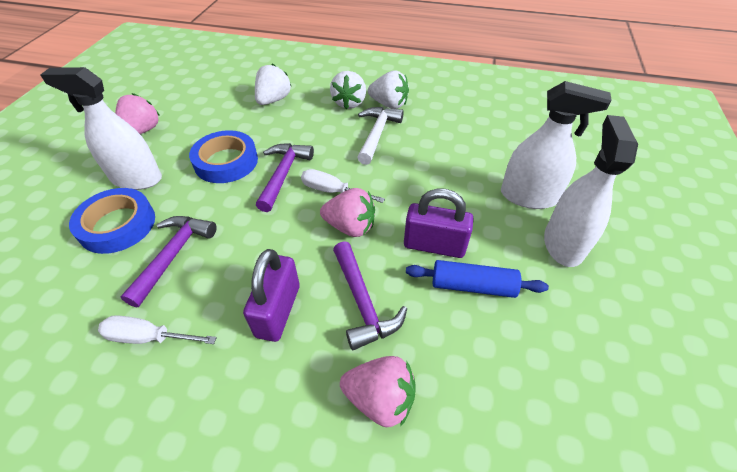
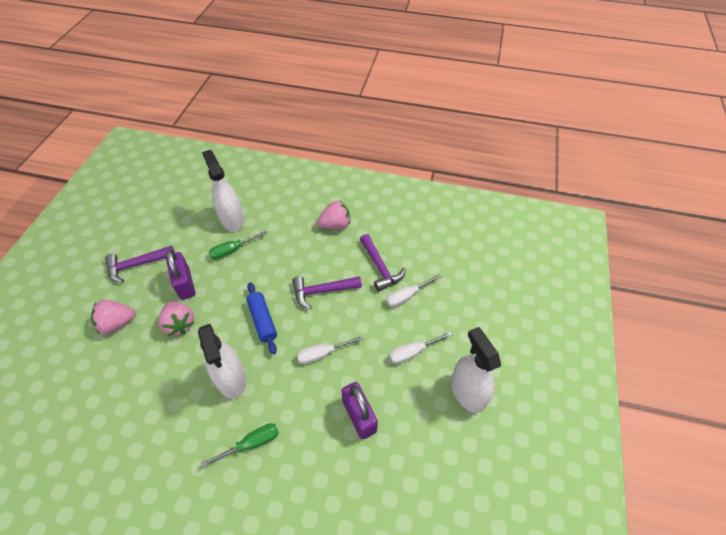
blue tape: 2 -> 0
green screwdriver: 0 -> 2
white hammer: 1 -> 0
white screwdriver: 2 -> 3
white strawberry: 3 -> 0

